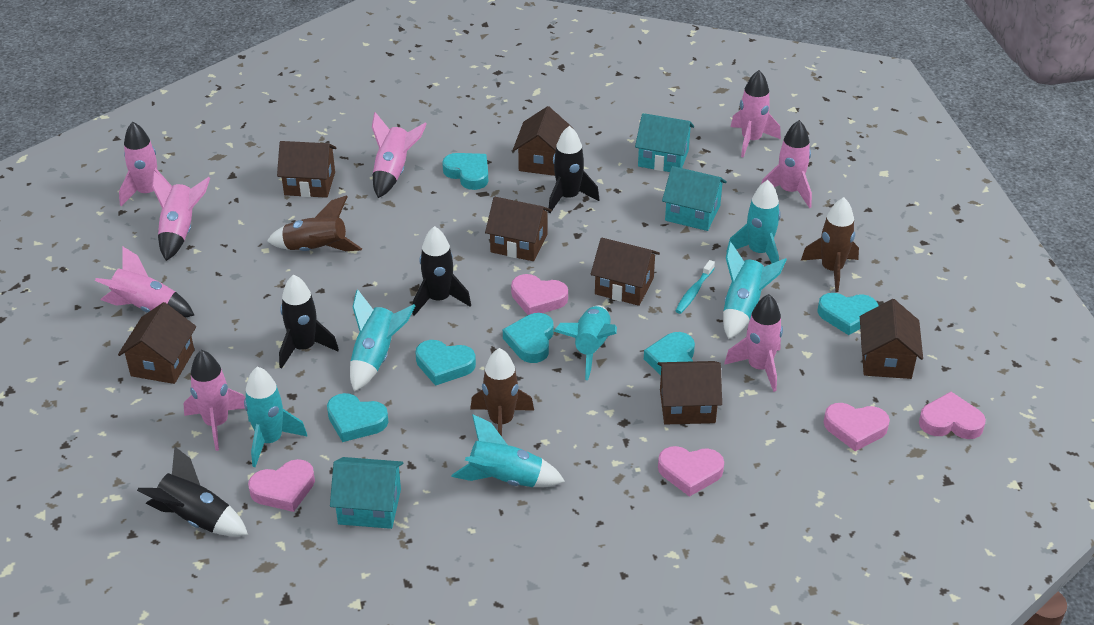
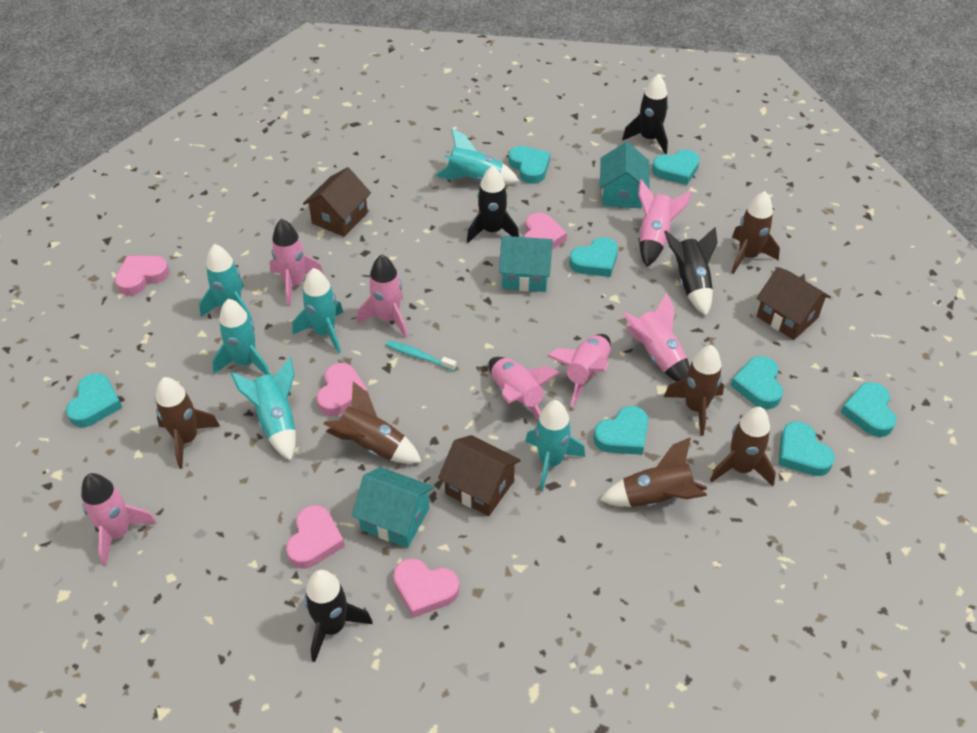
brown house: 7 -> 3
brown rocket: 3 -> 6
pink rocket: 8 -> 7
turquoise heart: 6 -> 8

